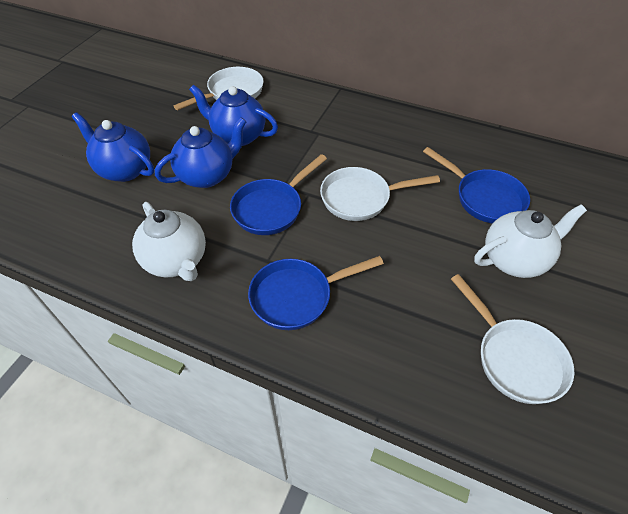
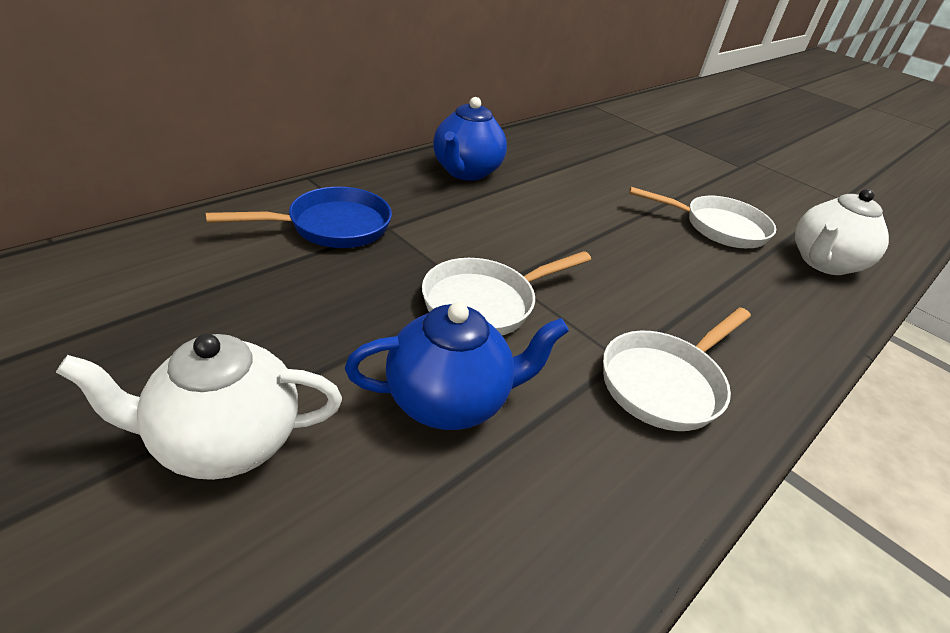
blue pan: 3 -> 1
blue teapot: 3 -> 2

